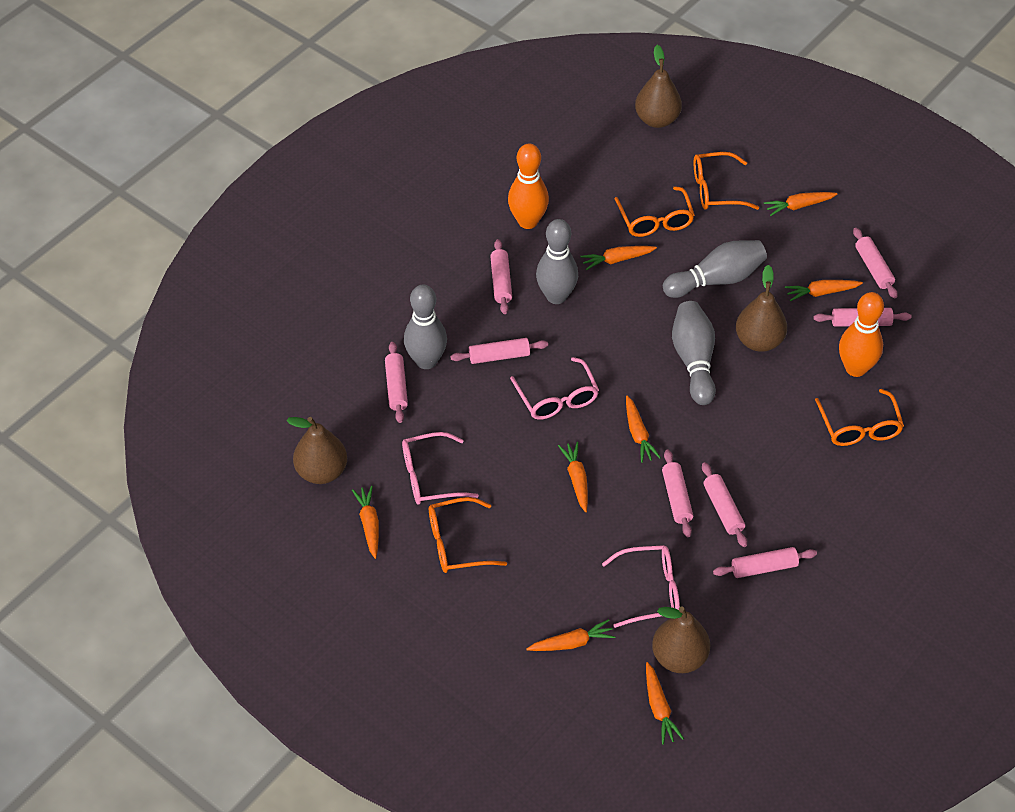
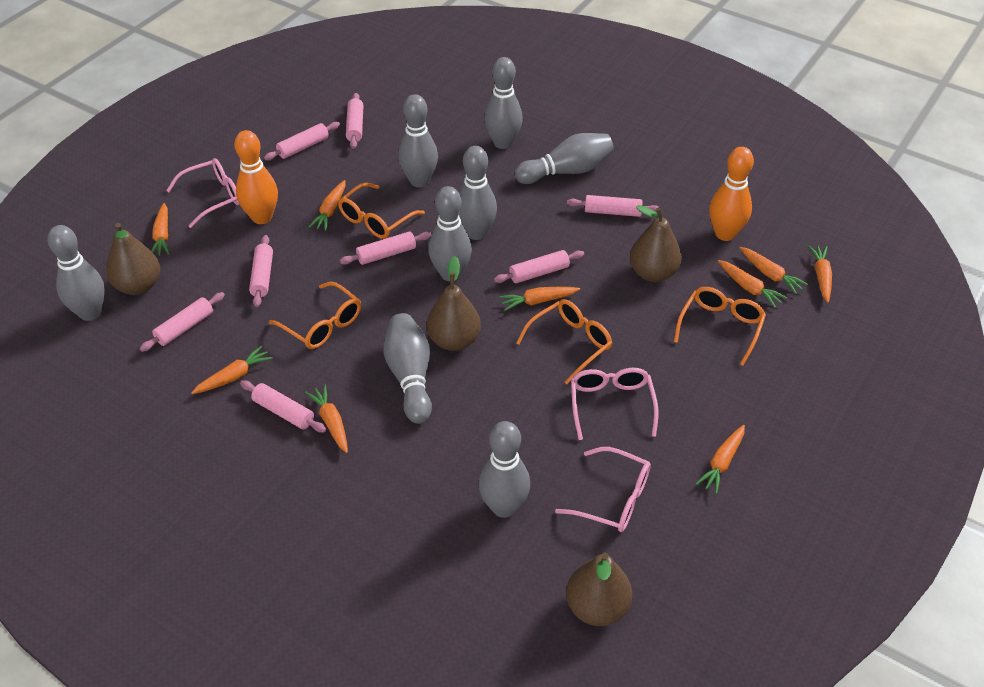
grey bowling pin: 4 -> 8
orange carrot: 8 -> 9

